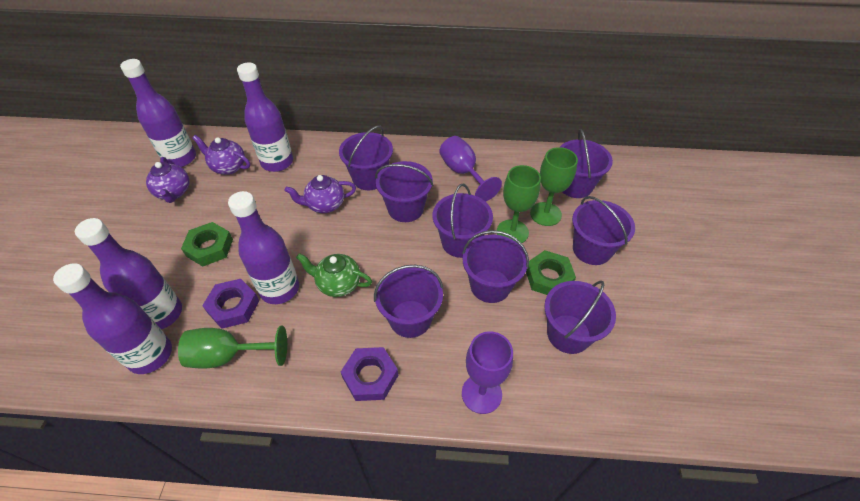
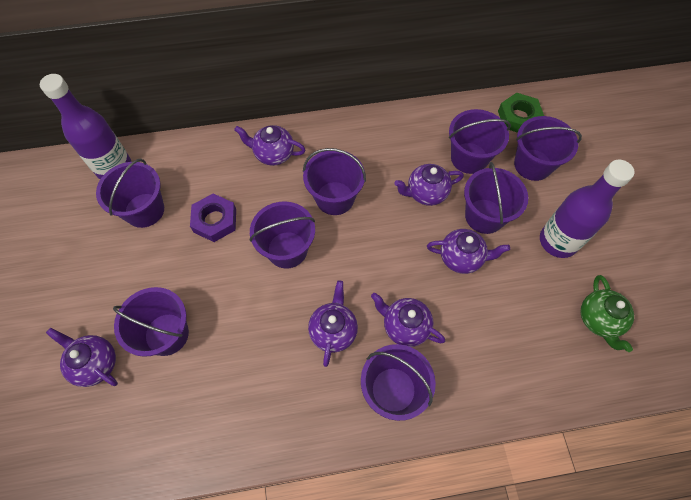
green goblet: 3 -> 0
green nut: 2 -> 1
purple bottle: 5 -> 2
purple goblet: 2 -> 0
purple nut: 2 -> 1
purple teapot: 3 -> 6

